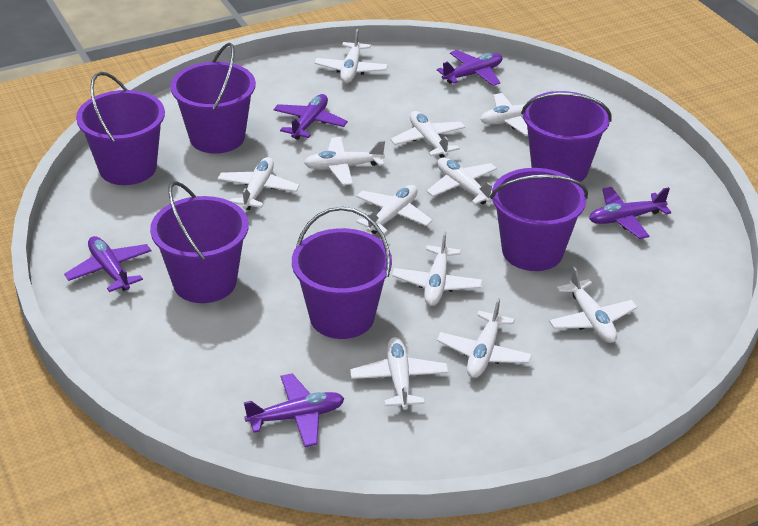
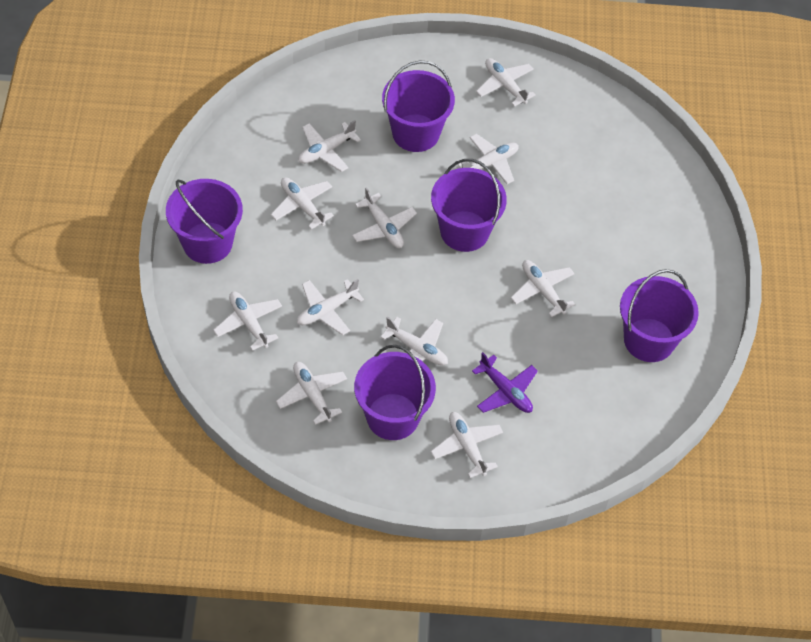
purple bucket: 6 -> 5
purple plane: 5 -> 1

